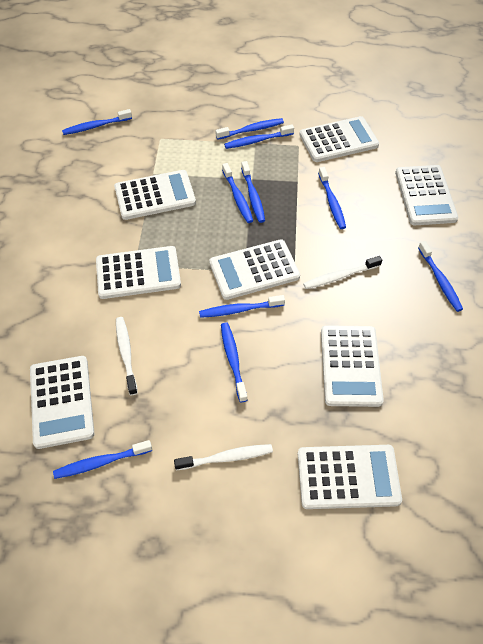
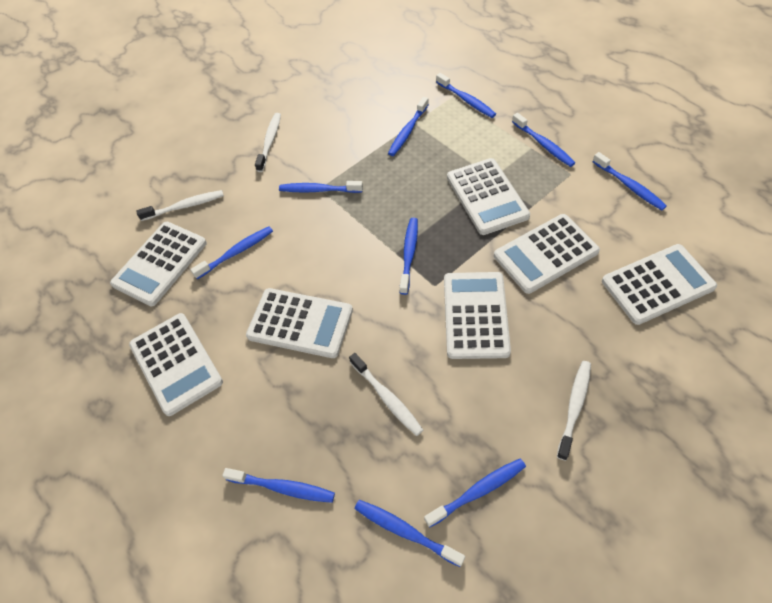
white calculator: 8 -> 7
white toothbrush: 3 -> 4

